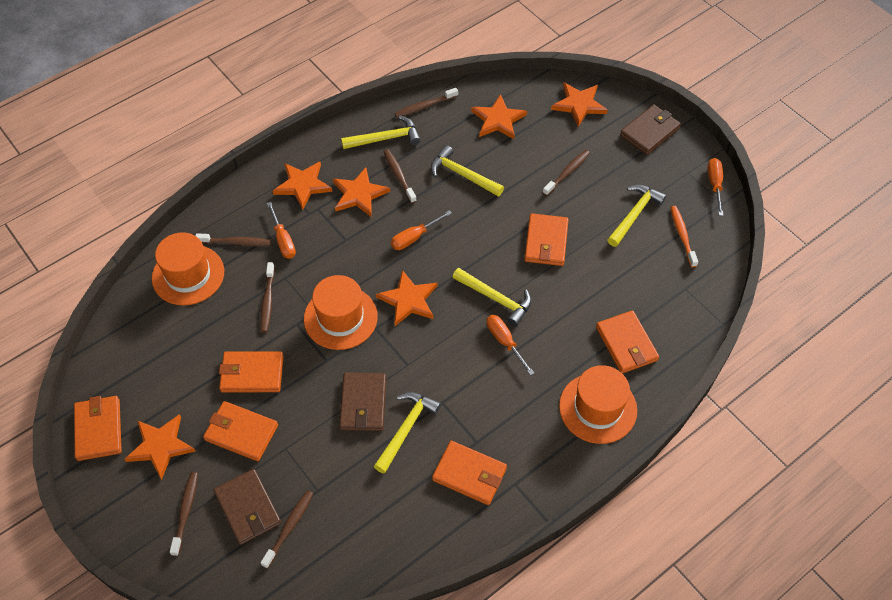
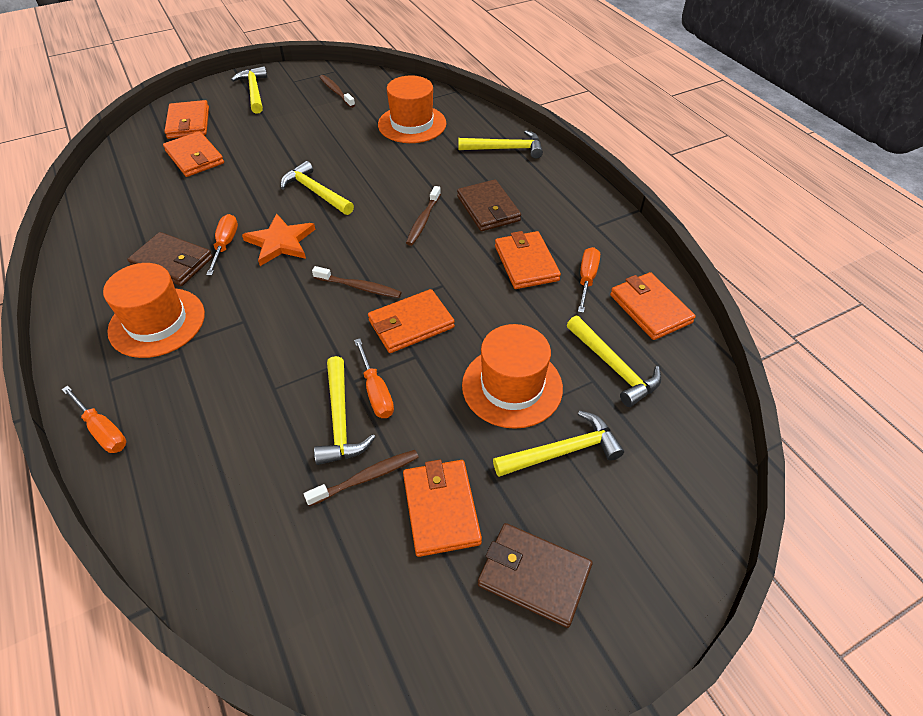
brown toothbrush: 7 -> 4
orange star: 6 -> 1
orange toothbrush: 1 -> 0
yellow hammer: 5 -> 6

